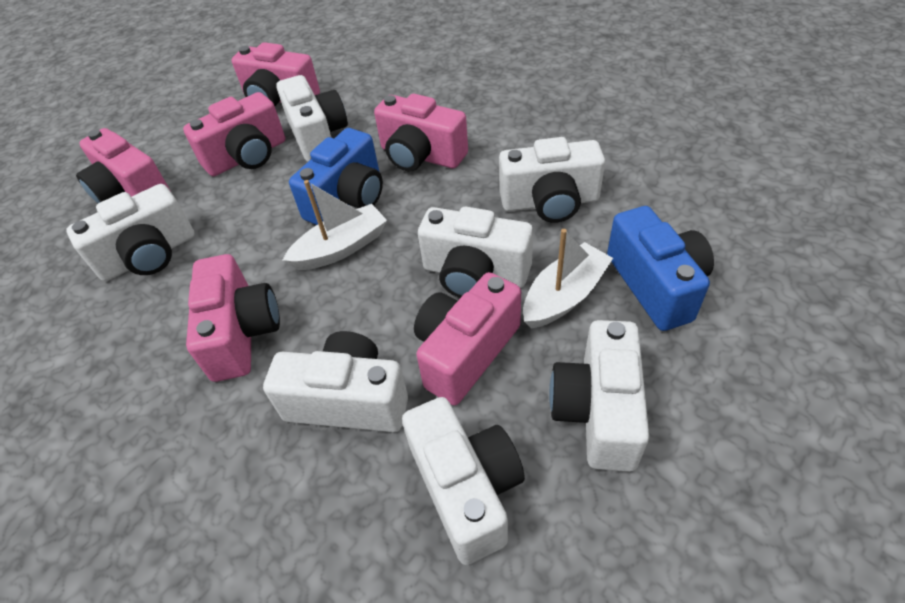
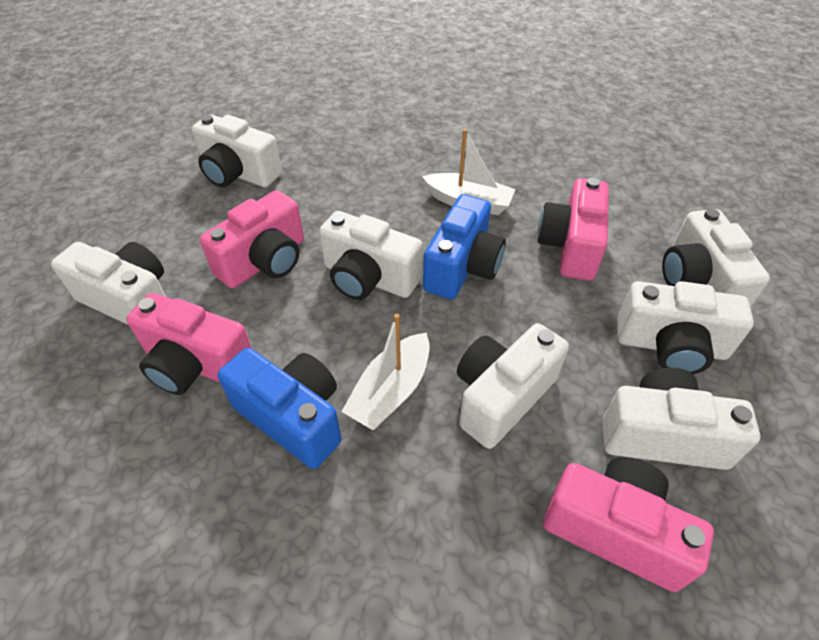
pink camera: 6 -> 4

